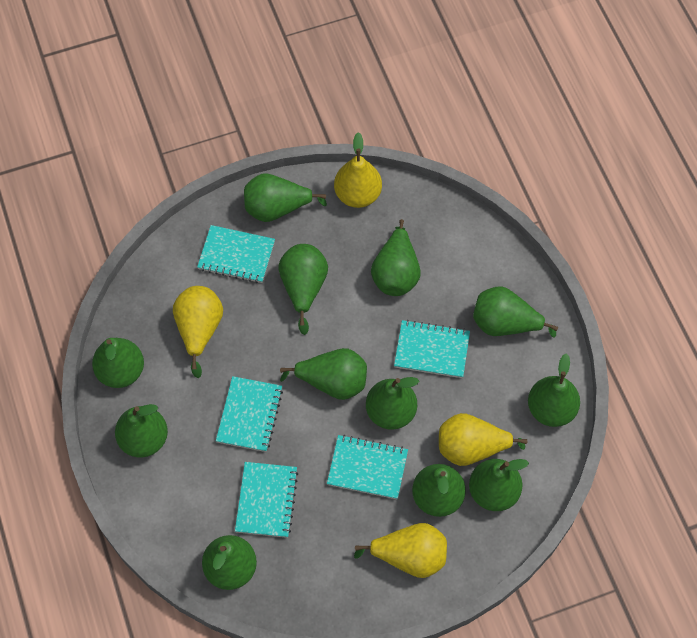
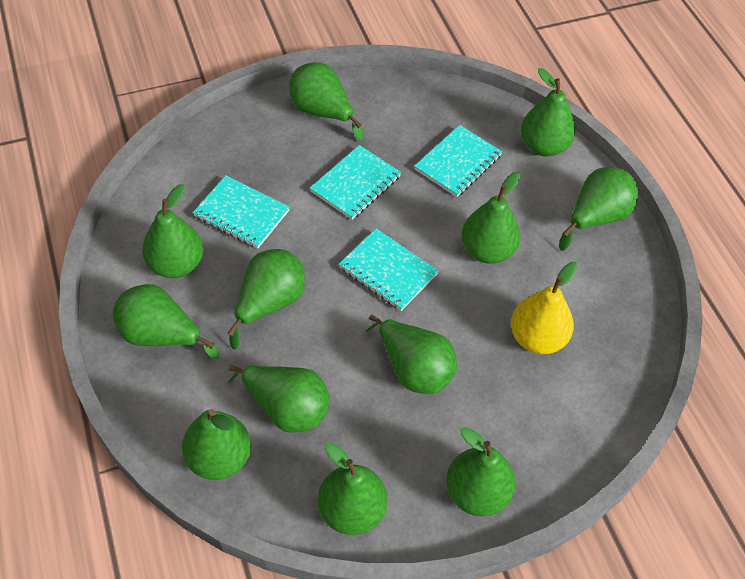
turquoise notebook: 5 -> 4
yellow pear: 4 -> 1

